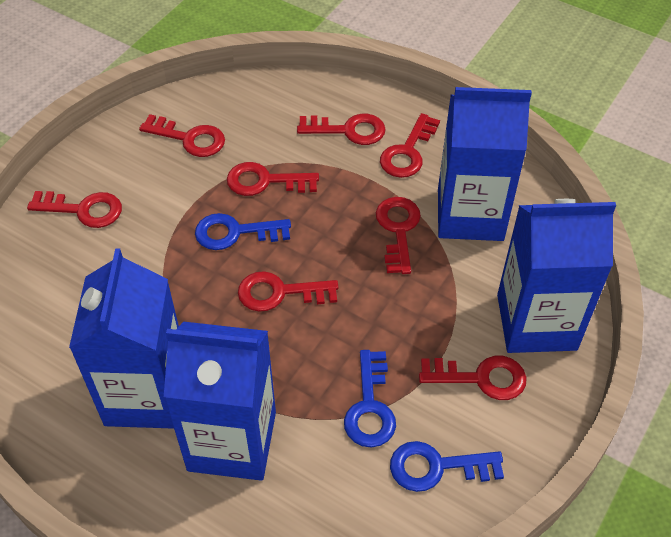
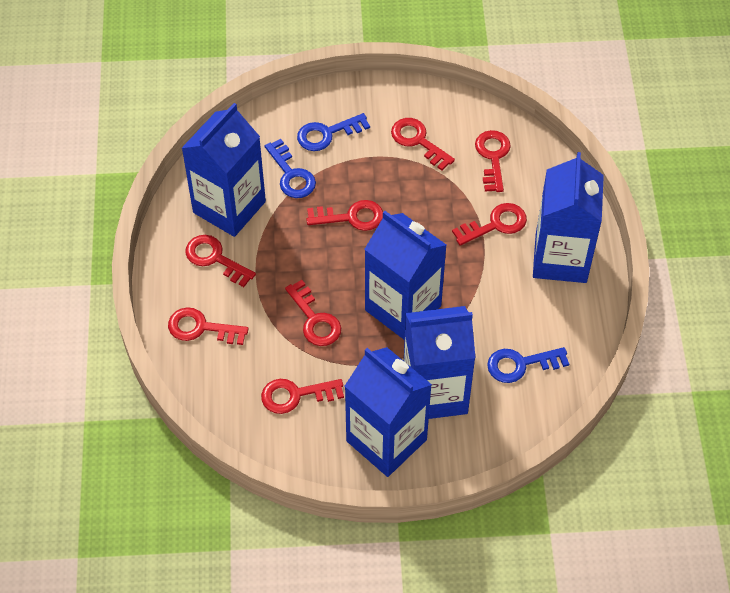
blue carton: 4 -> 5

